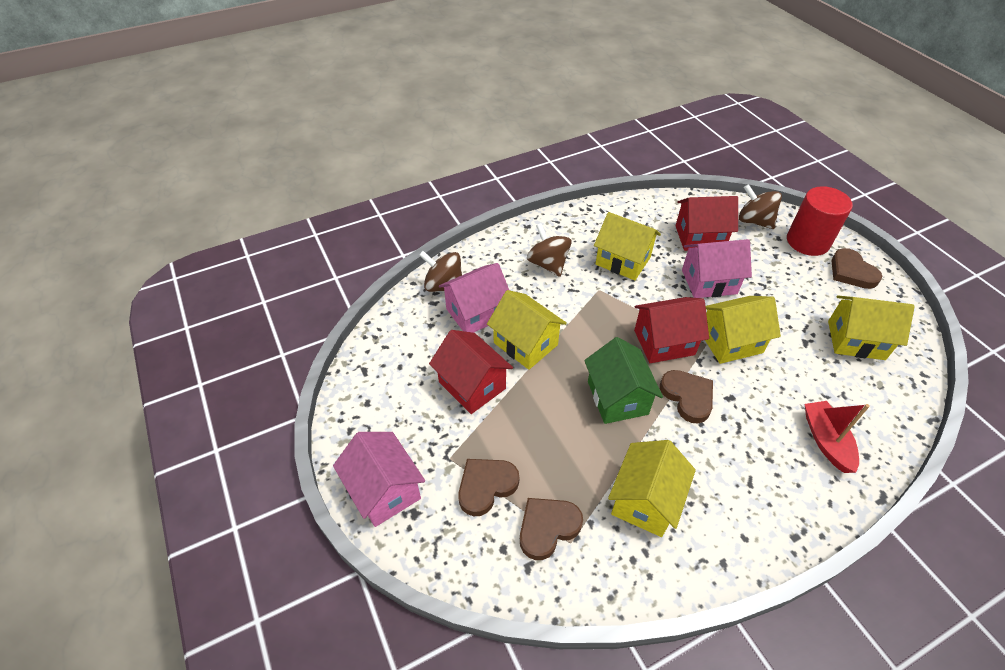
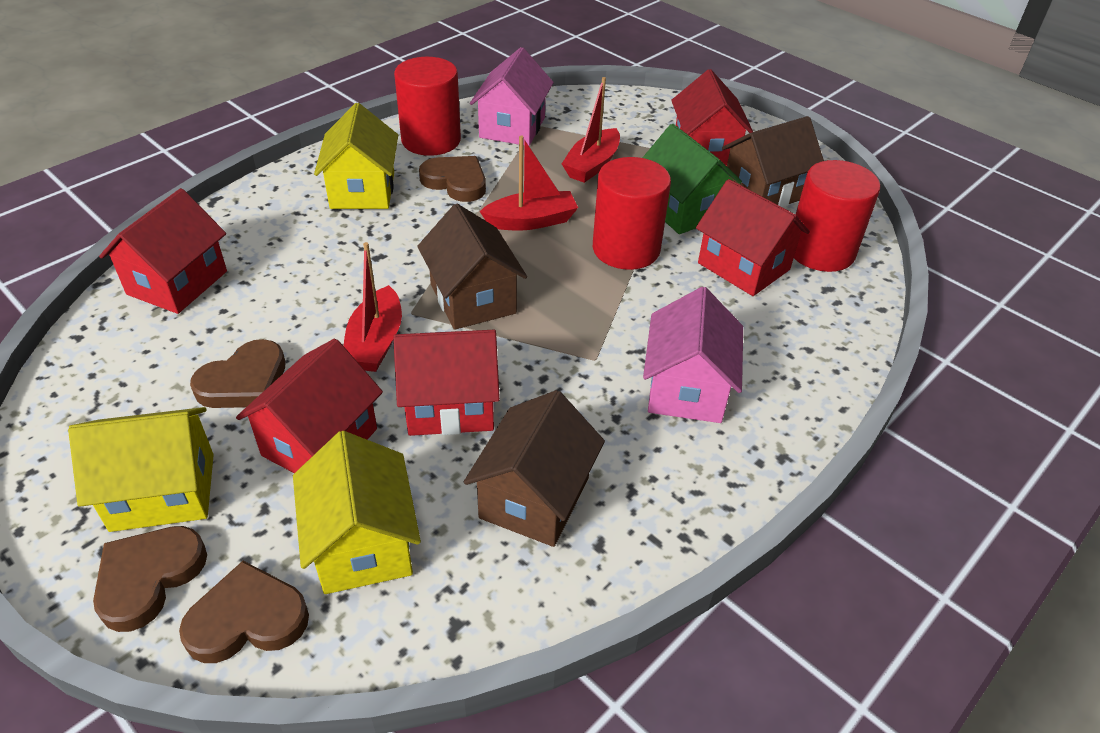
brown house: 0 -> 3
brown spinning top: 3 -> 0
pink house: 3 -> 2
red boat: 1 -> 3
red cylinder: 1 -> 3
red house: 3 -> 5
yellow house: 5 -> 3

